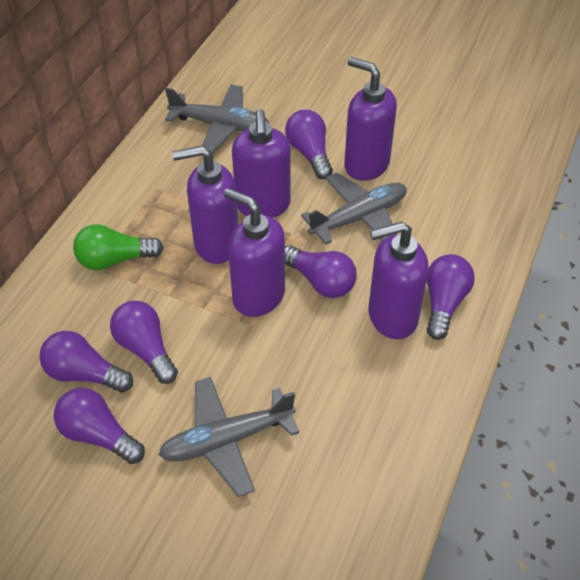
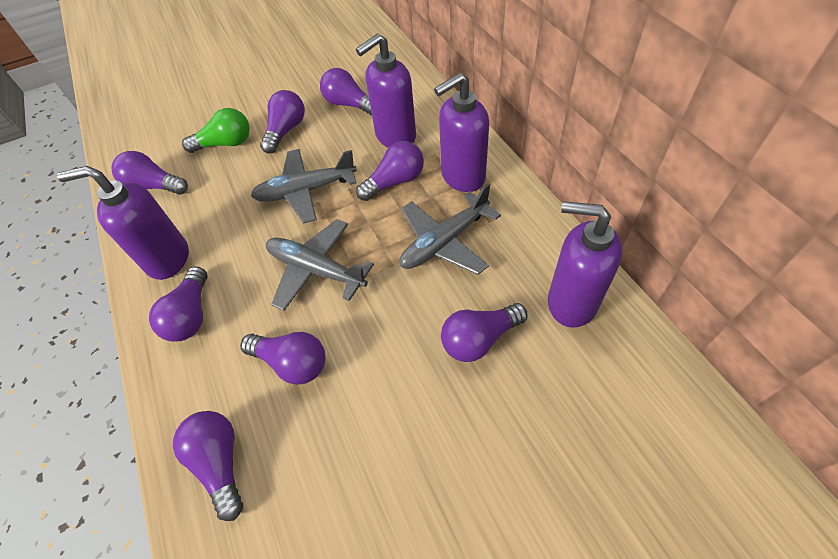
purple light bulb: 6 -> 8
purple soap dispenser: 5 -> 4

